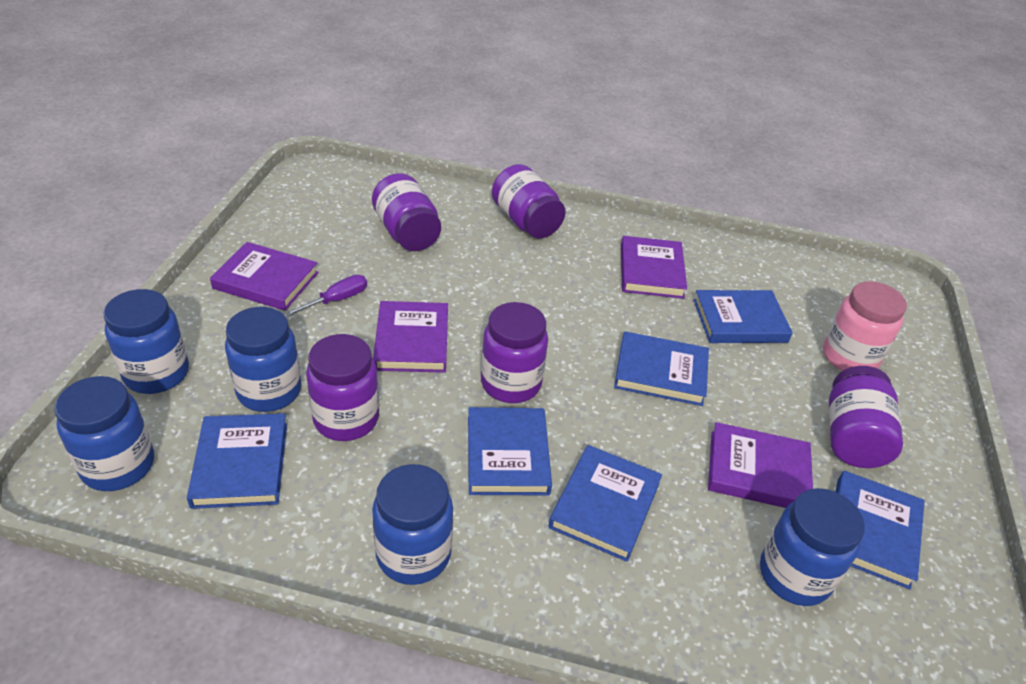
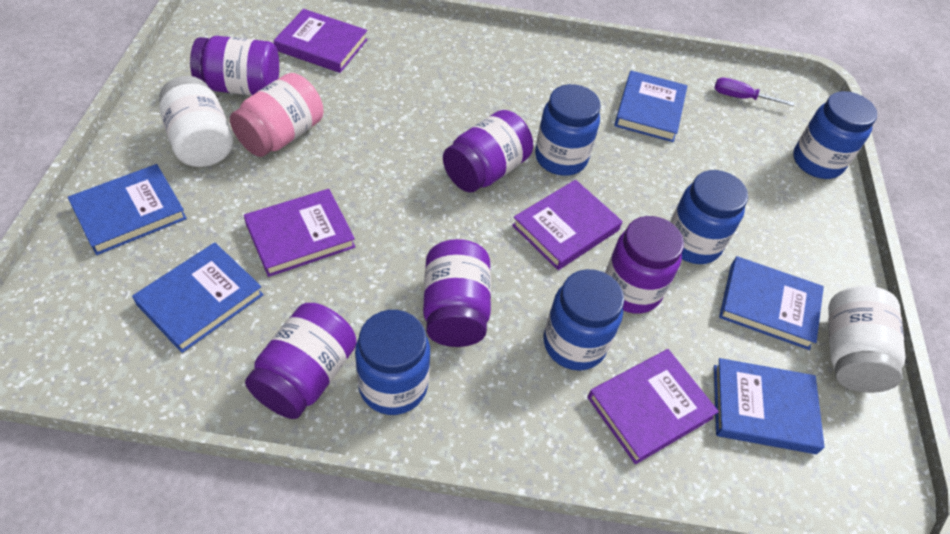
blue book: 6 -> 5
white jar: 0 -> 2

